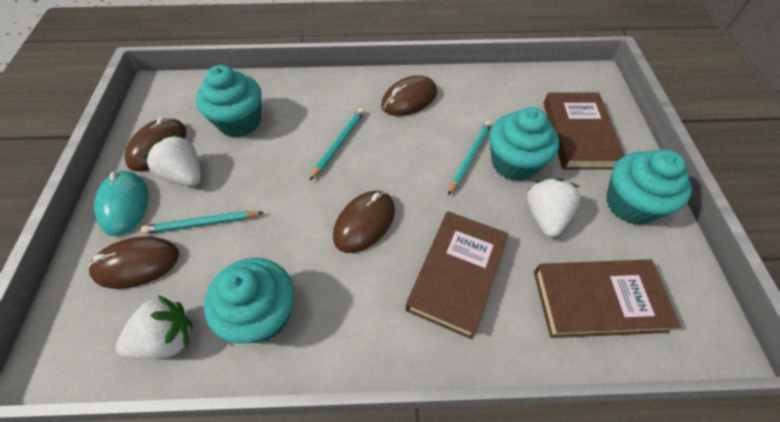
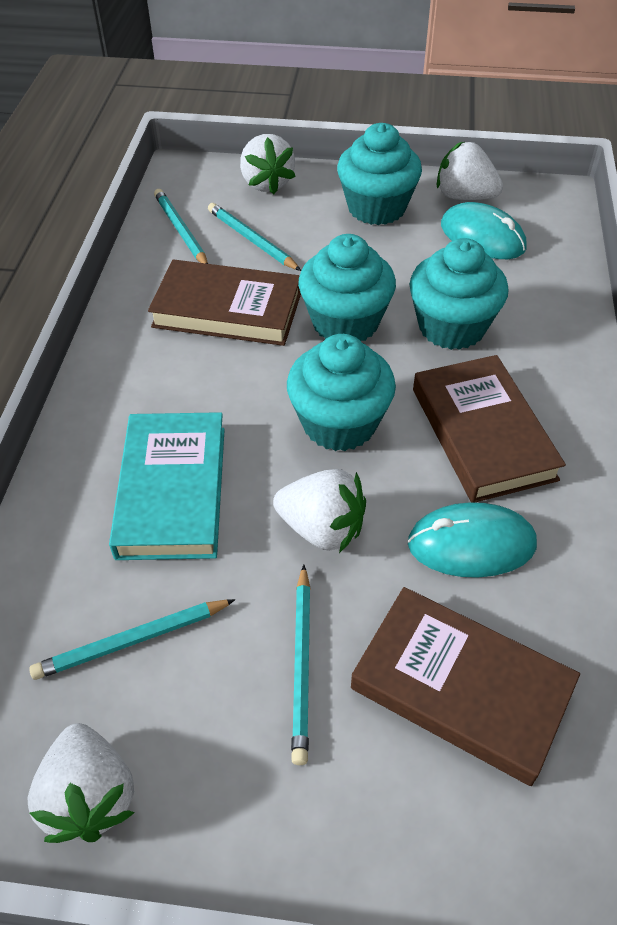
brown mouse: 4 -> 0
turquoise book: 0 -> 1
turquoise mouse: 1 -> 2
turquoise pencil: 3 -> 4
white strawberry: 3 -> 4

